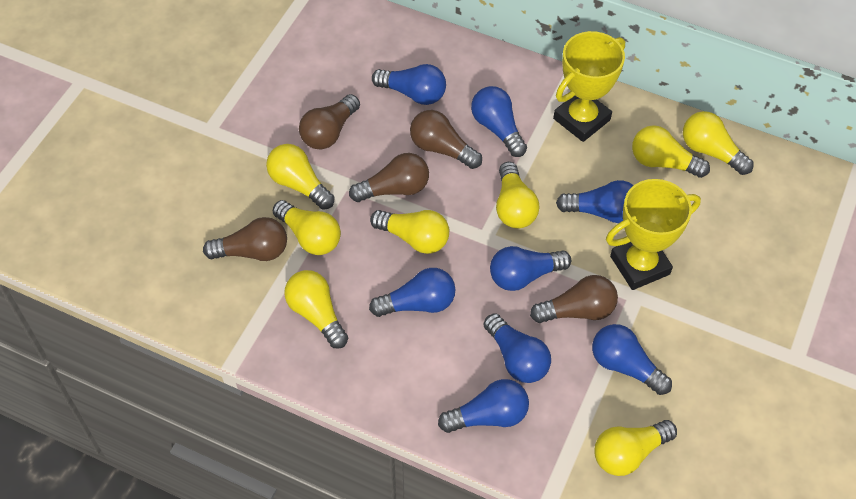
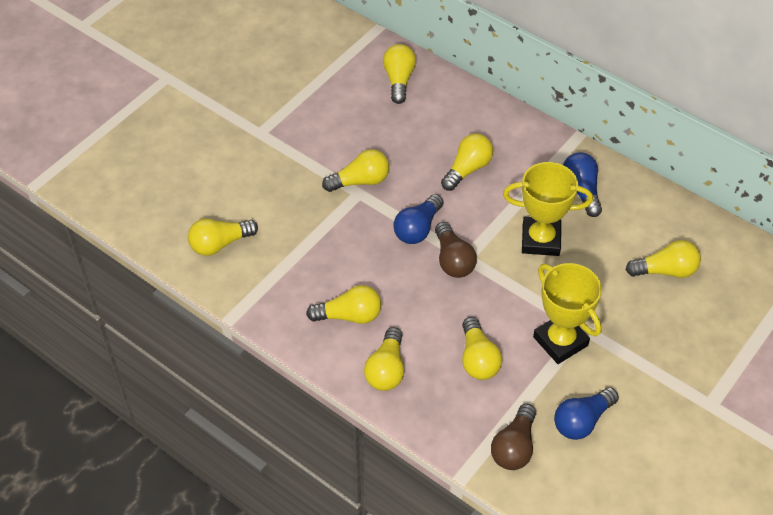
blue light bulb: 8 -> 3
brown light bulb: 5 -> 2

